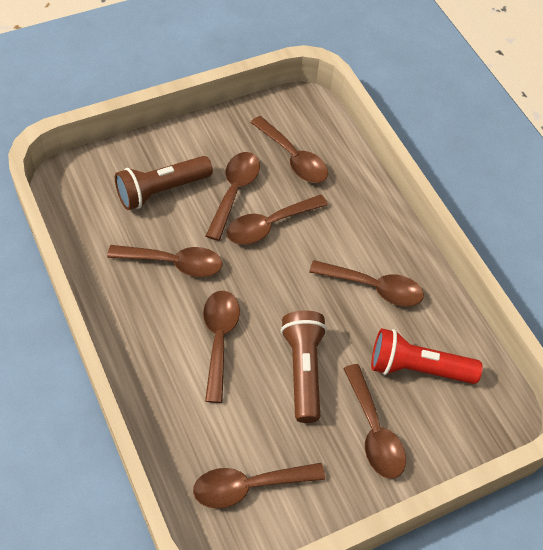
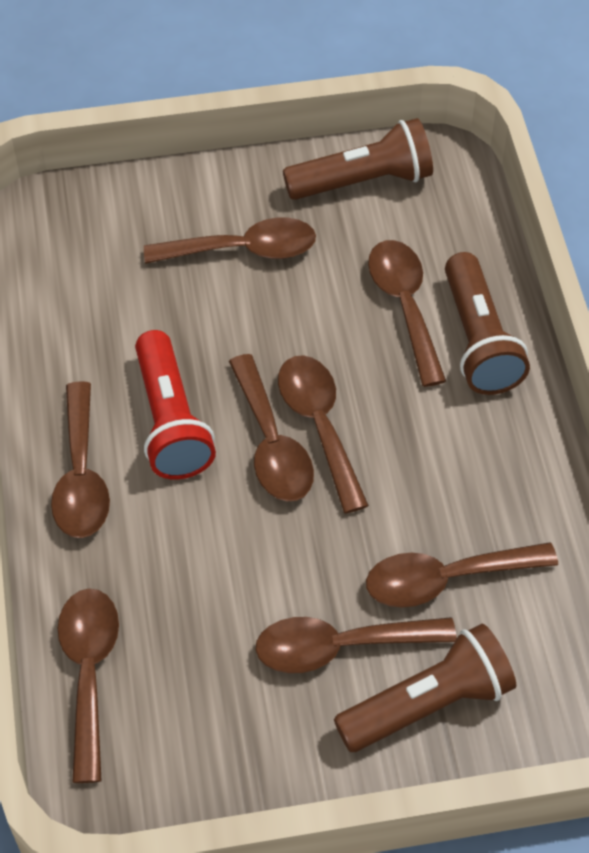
brown flashlight: 2 -> 3

